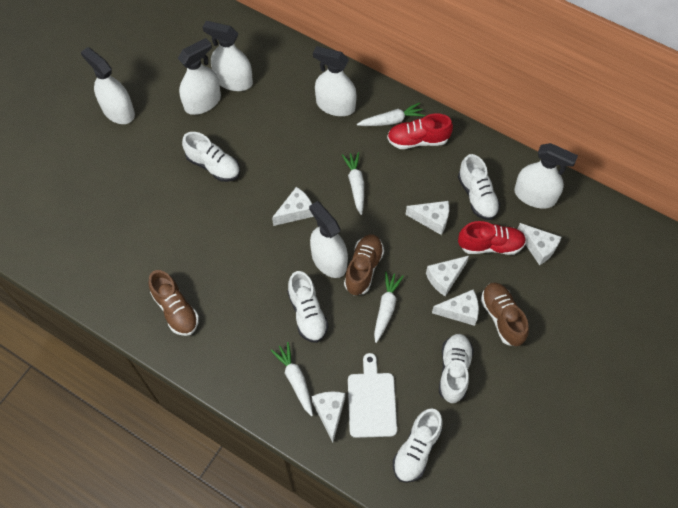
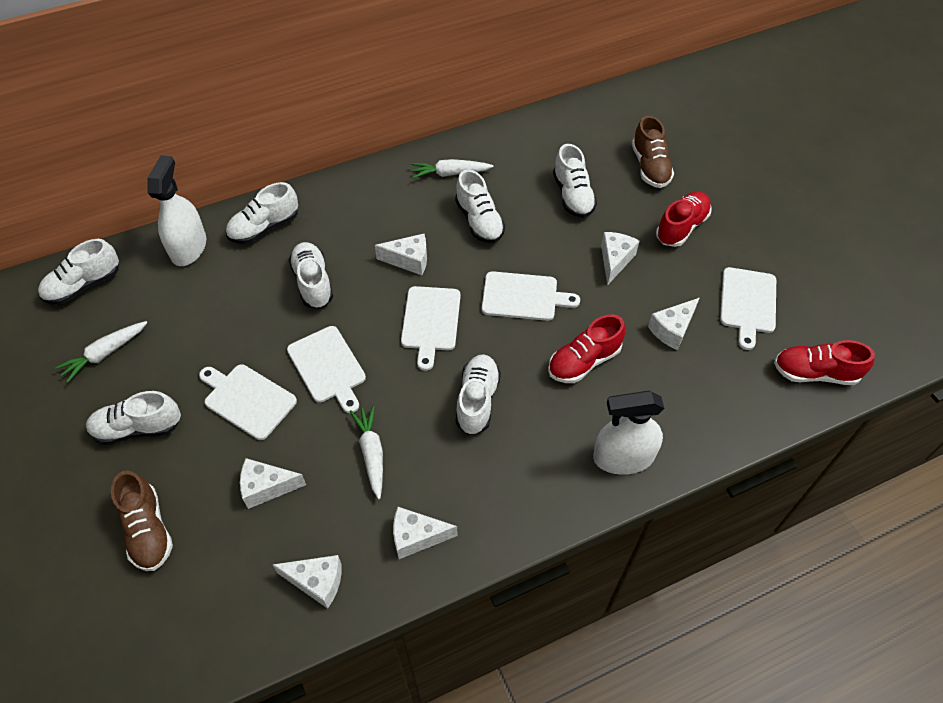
brown shoe: 3 -> 2
red shoe: 2 -> 3
white carrot: 4 -> 3
white cutting board: 1 -> 5
white shoe: 5 -> 7
white spray bottle: 6 -> 2

